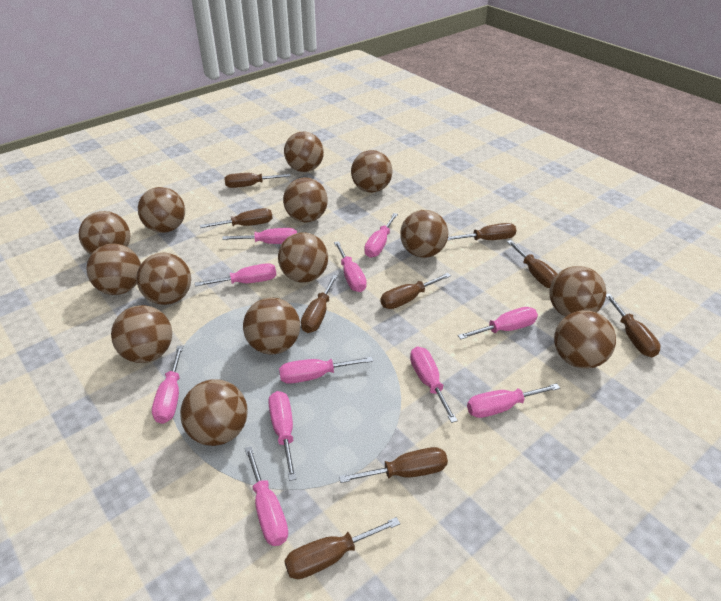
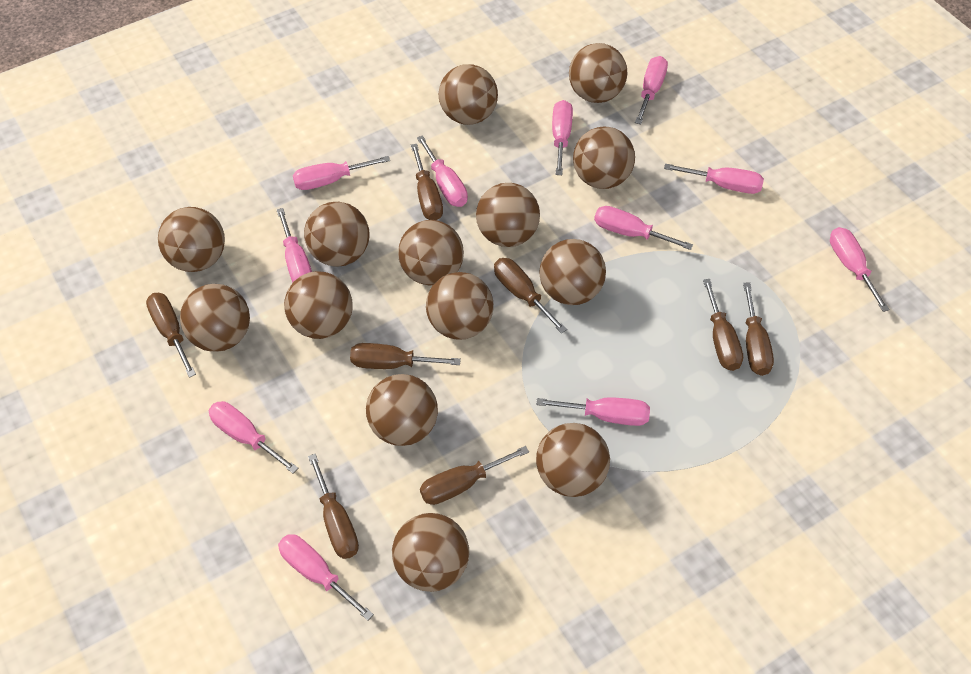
brown screwdriver: 9 -> 8

